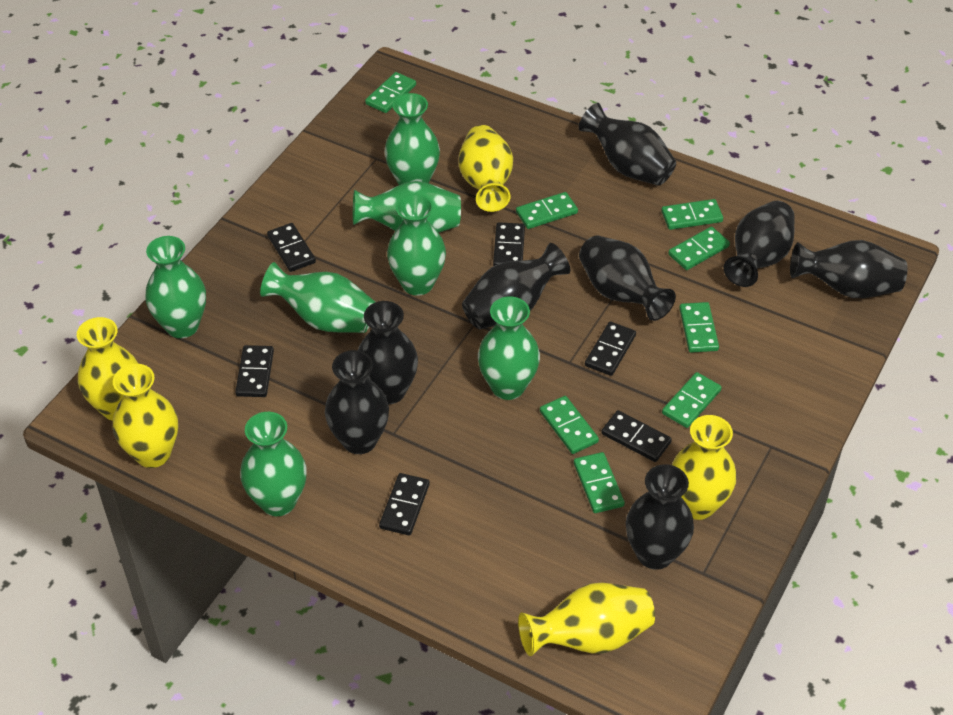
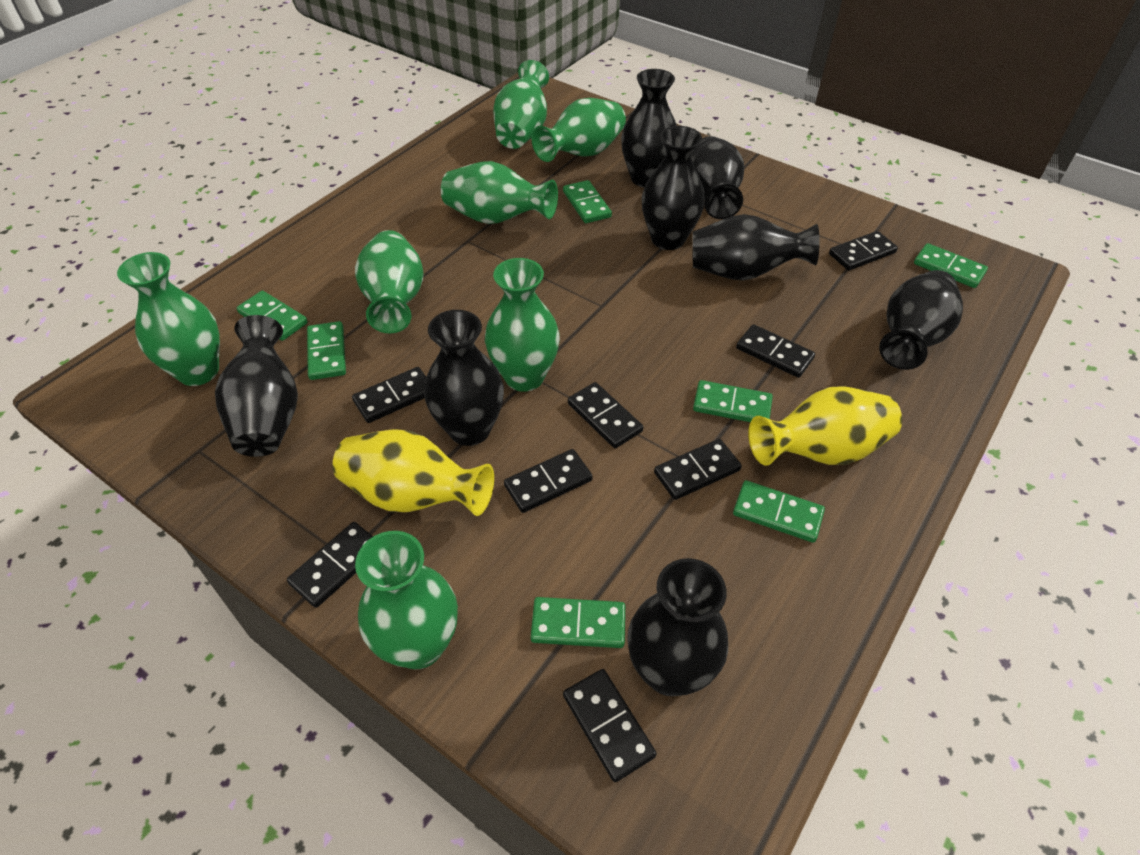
black domino: 6 -> 8
green domino: 8 -> 7
yellow vase: 5 -> 2

